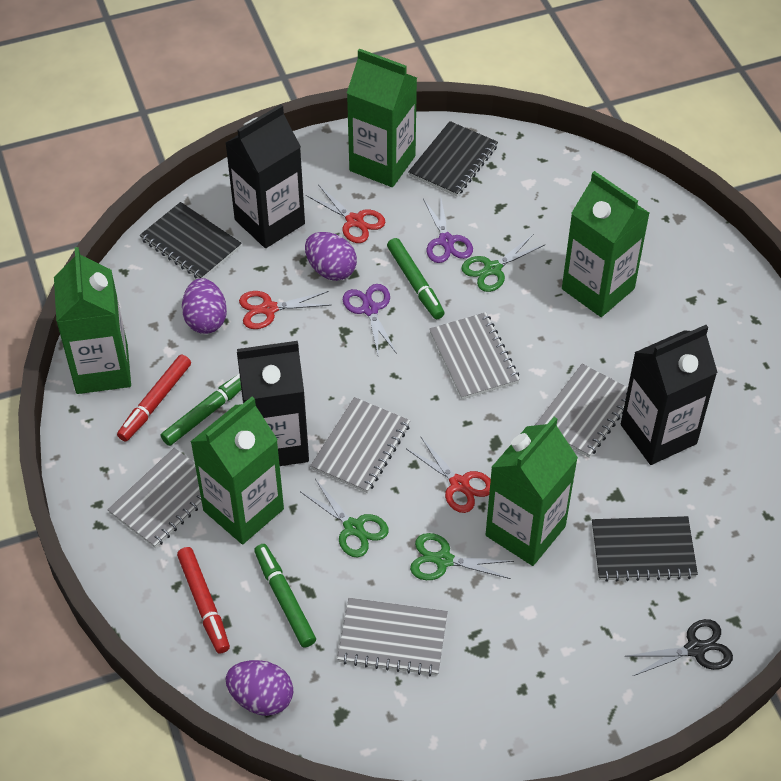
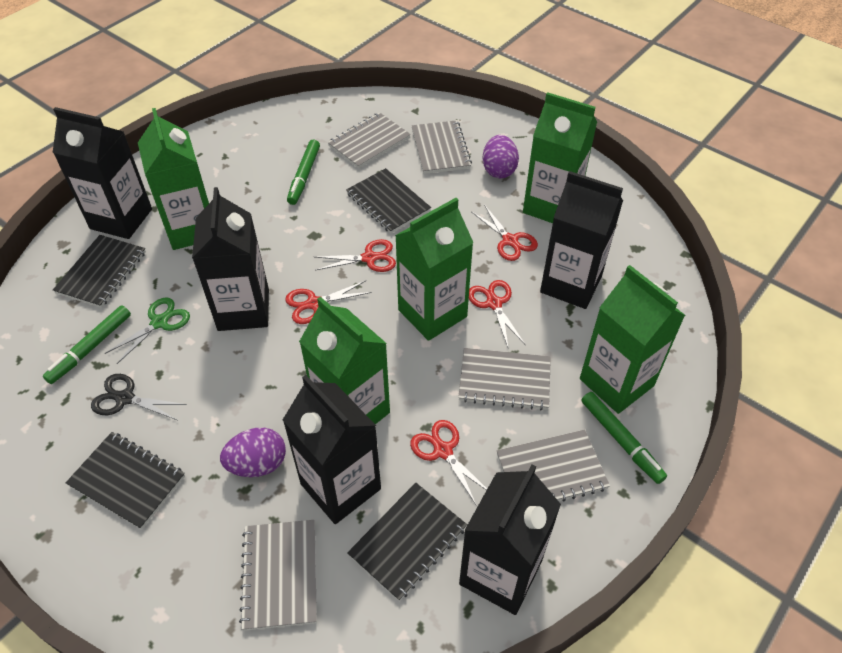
black carton: 3 -> 5
black notebook: 3 -> 4
green scissors: 3 -> 1
purple egg: 3 -> 2
purple scissors: 2 -> 0
red marker: 2 -> 0
red scissors: 3 -> 5

